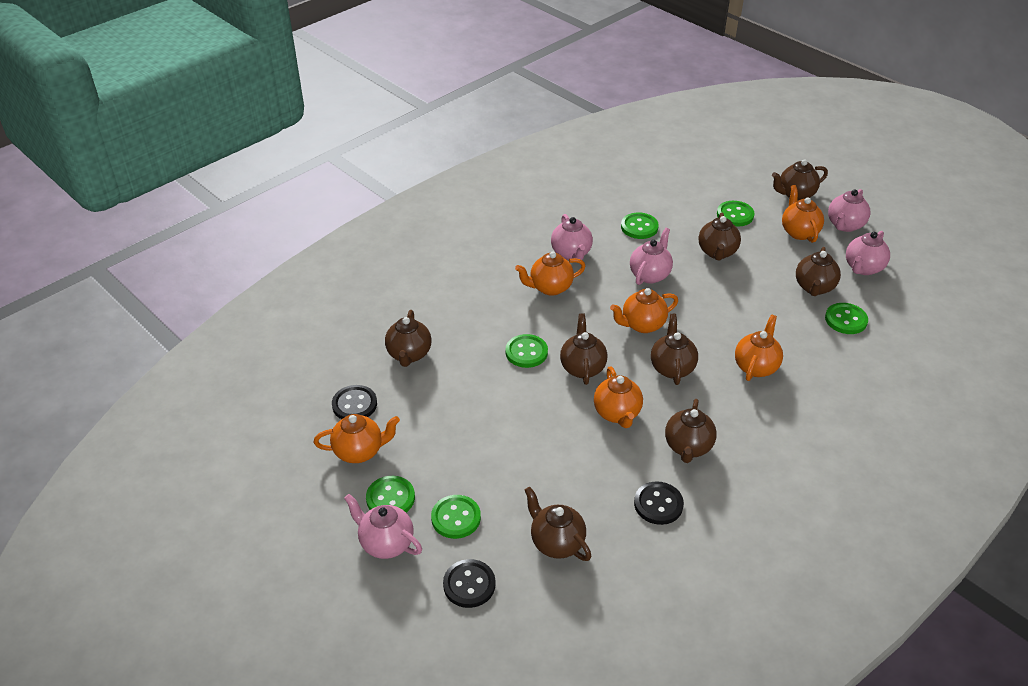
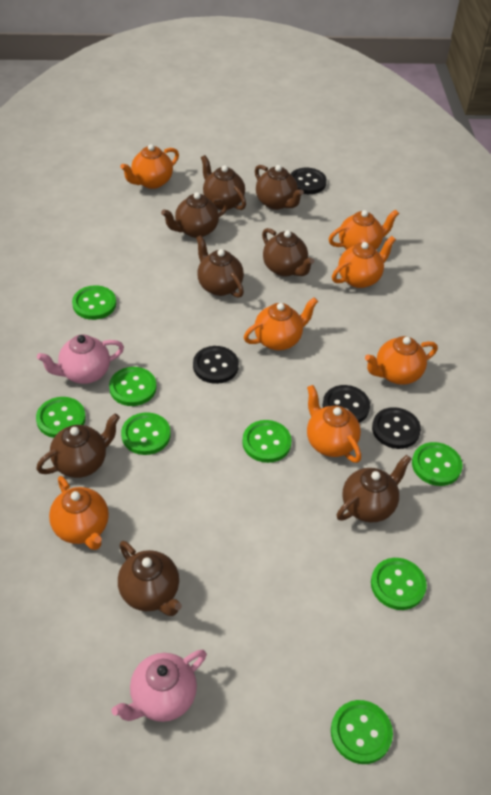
black button: 3 -> 4
green button: 6 -> 8
orange teapot: 6 -> 7
pink teapot: 5 -> 2

